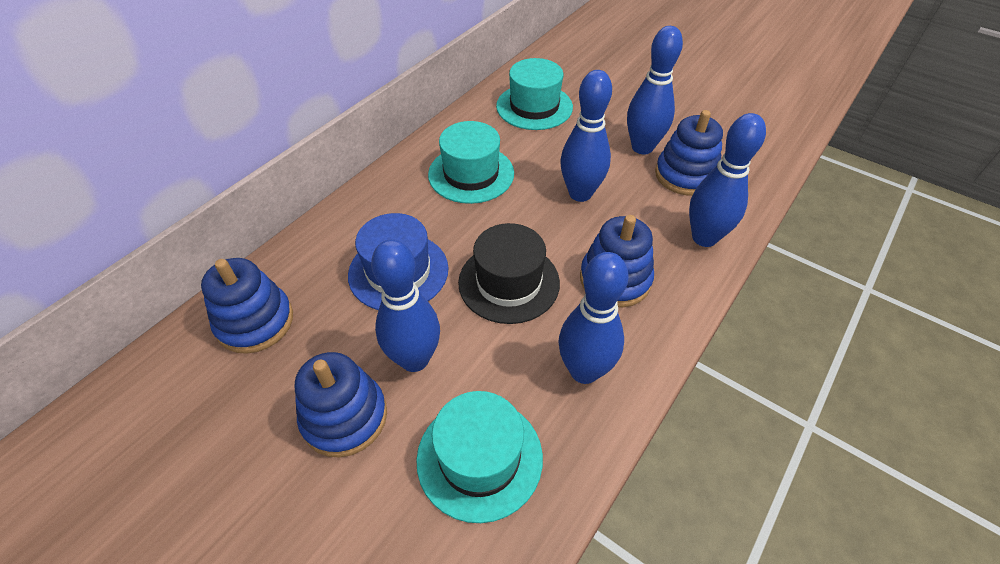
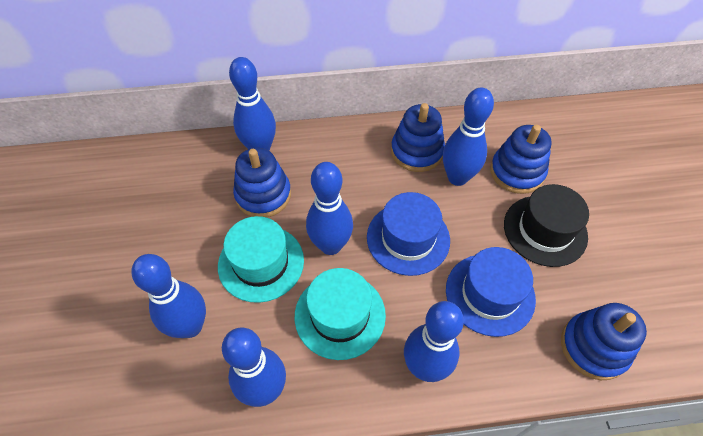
blue bowling pin: 5 -> 6
blue hat: 1 -> 2
turquoise hat: 3 -> 2

